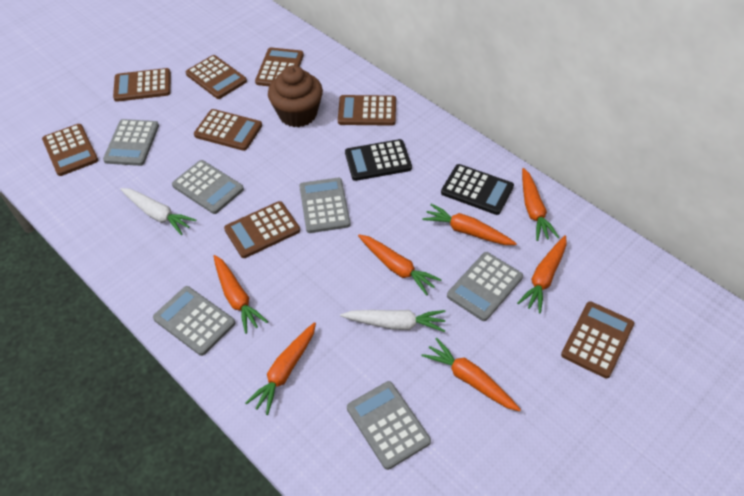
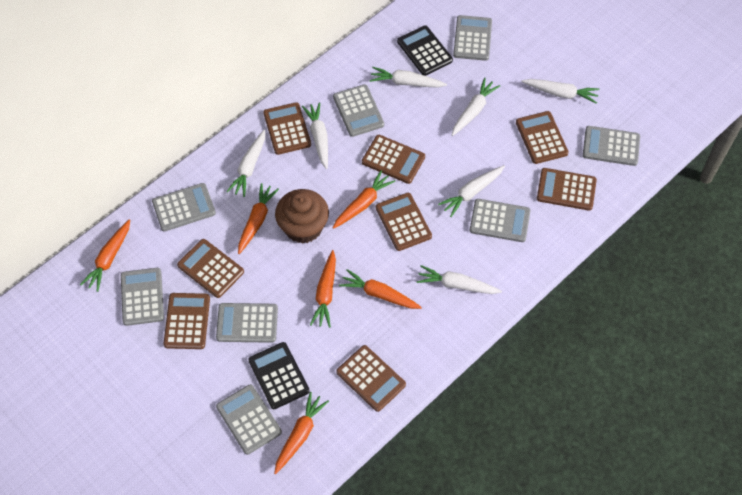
grey calculator: 6 -> 8
orange carrot: 7 -> 6
white carrot: 2 -> 7

